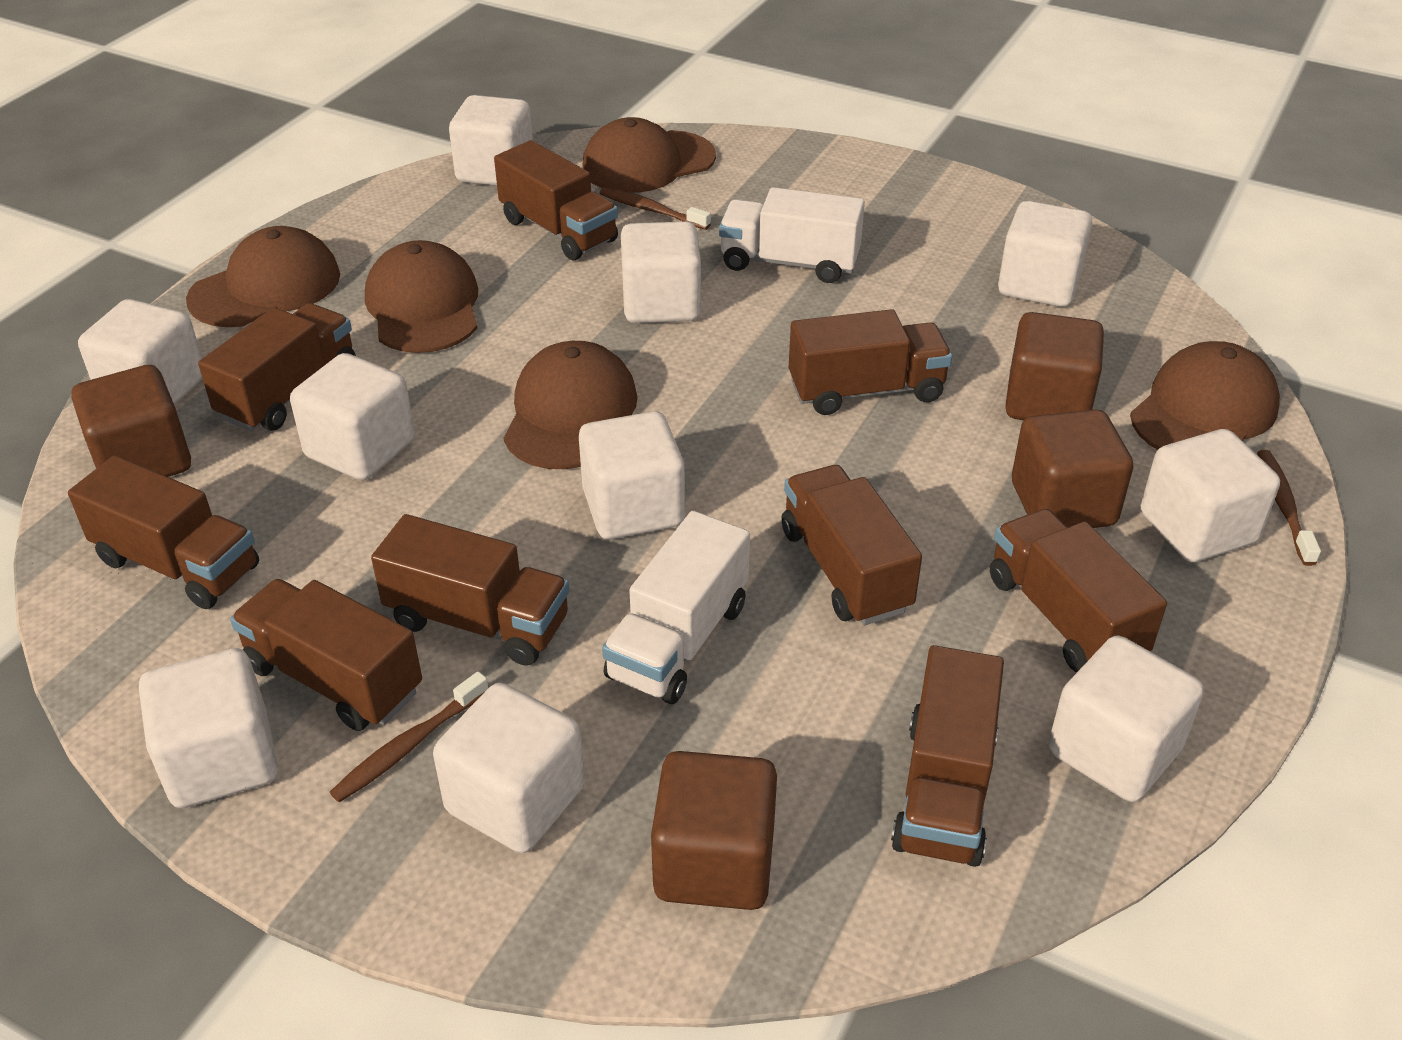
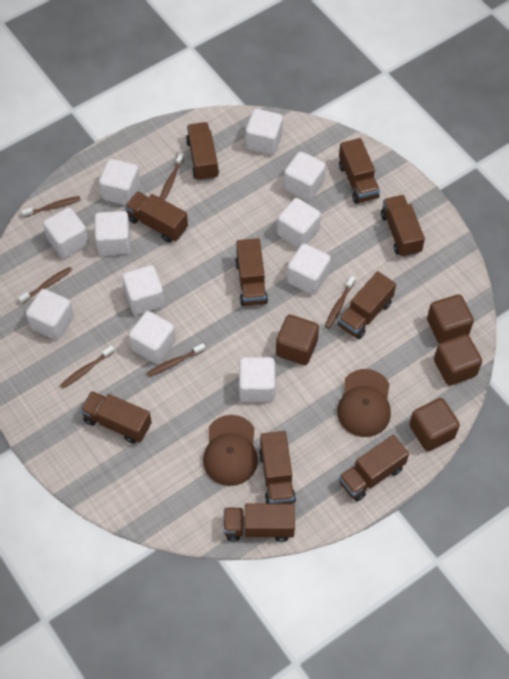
brown cap: 5 -> 2
brown toothbrush: 3 -> 6
brown truck: 9 -> 10
white cube: 10 -> 11
white truck: 2 -> 0

